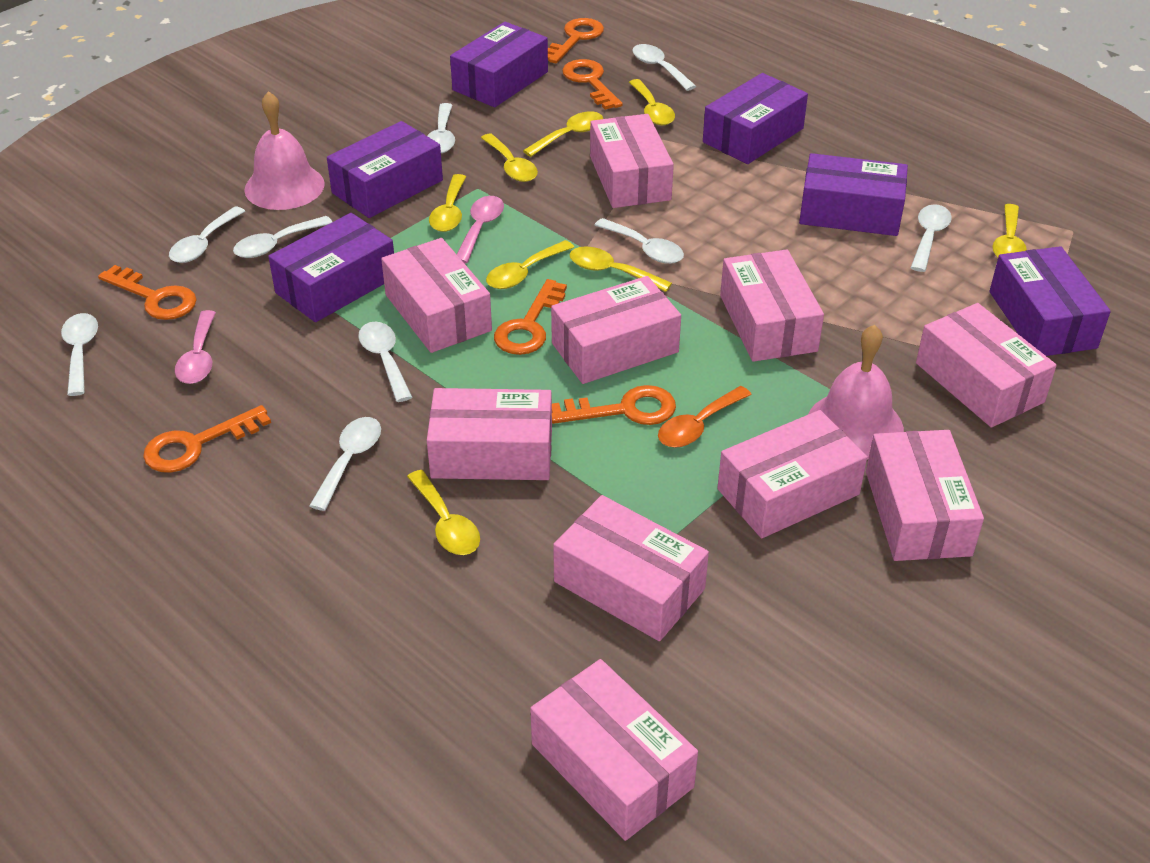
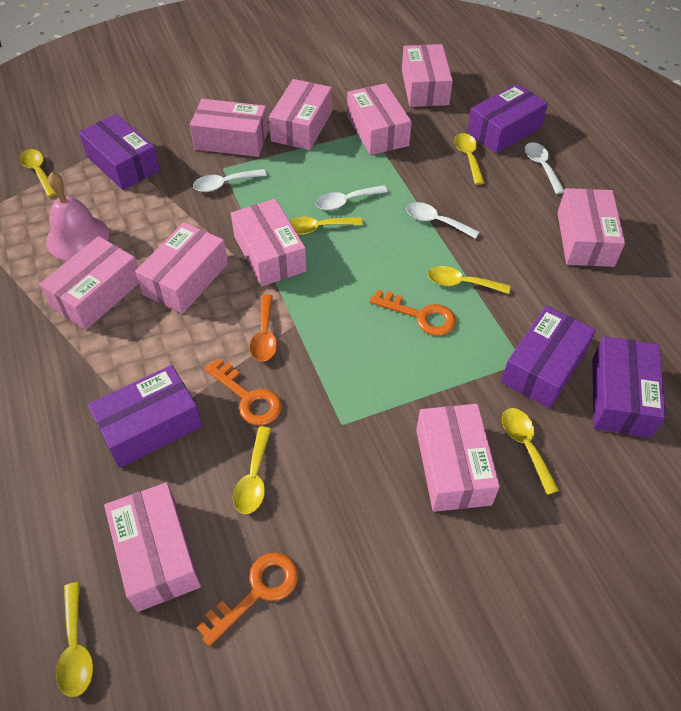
orange key: 6 -> 3
pink bell: 2 -> 1
pink spoon: 2 -> 0
purple box: 6 -> 5
white spoon: 9 -> 4
yellow spoon: 8 -> 7

